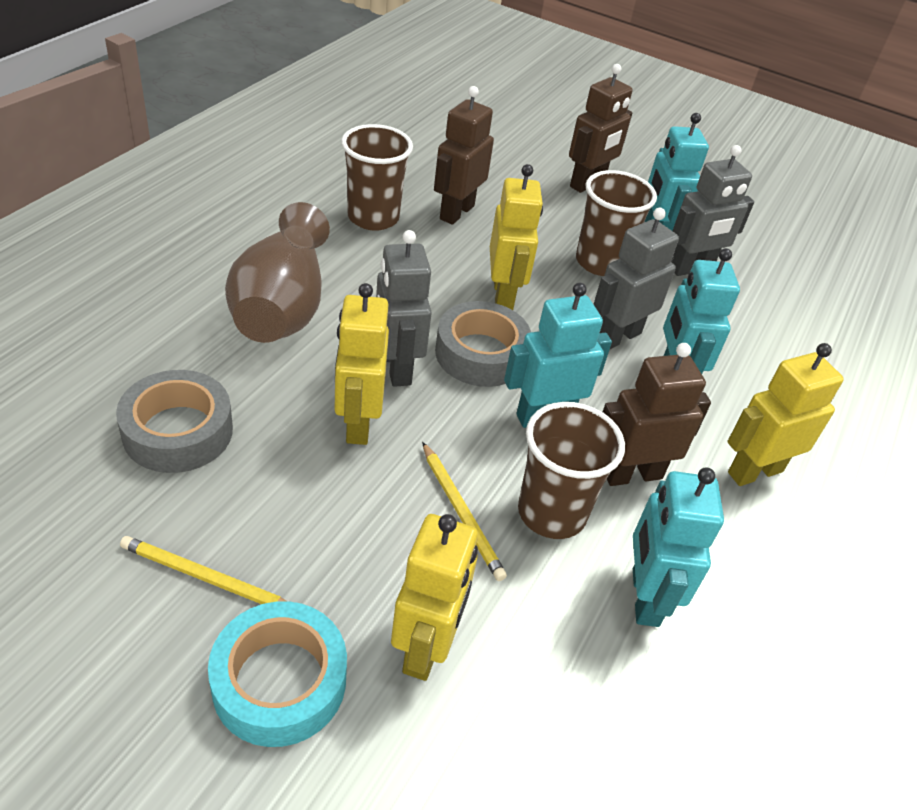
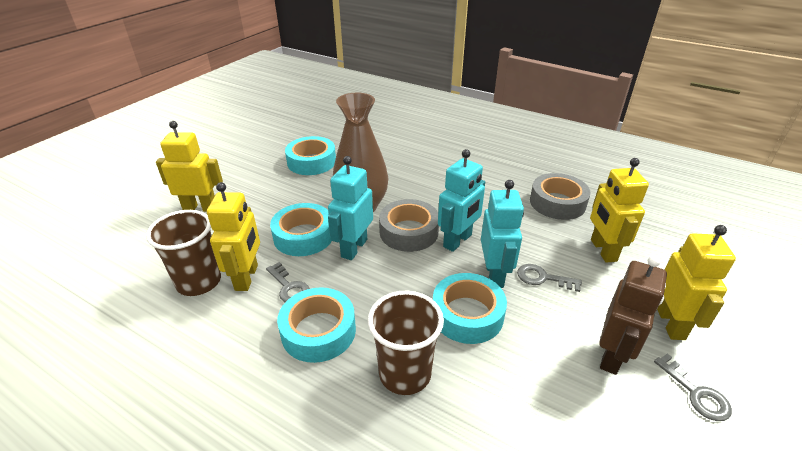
brown cup: 3 -> 2
brown robot: 3 -> 1
grey key: 0 -> 3
grey robot: 3 -> 0
turquoise robot: 4 -> 3
turquoise tape: 1 -> 4
yellow pencil: 2 -> 0

